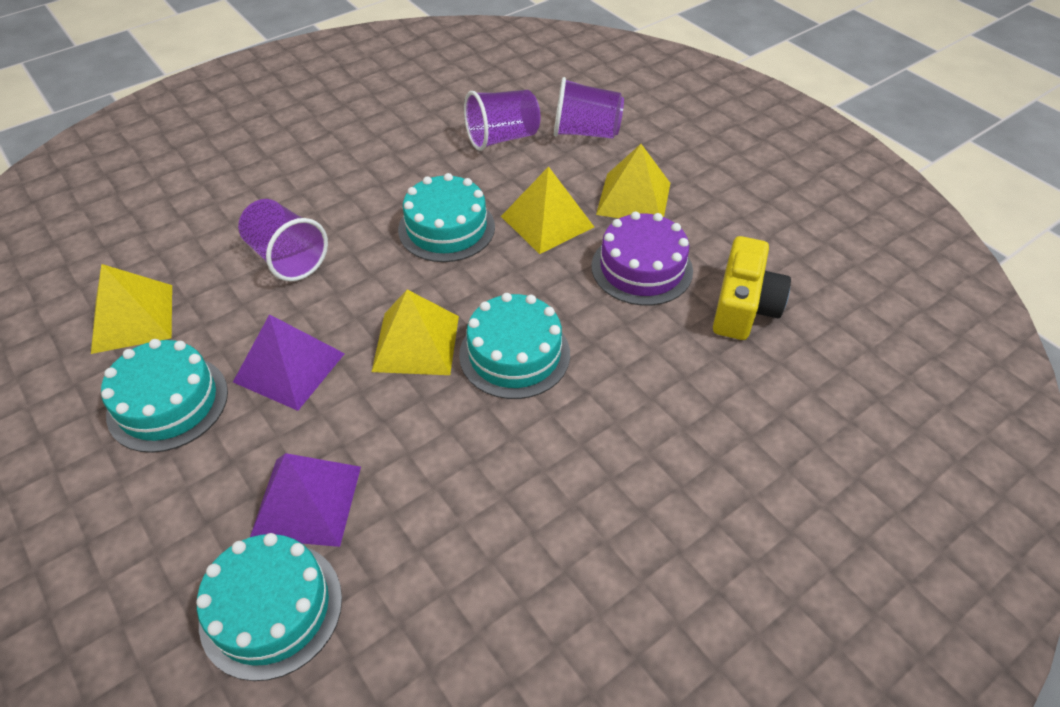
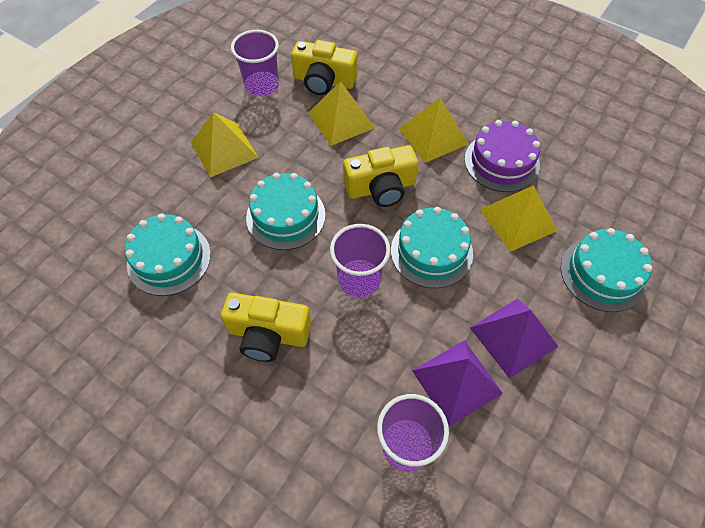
yellow camera: 1 -> 3

